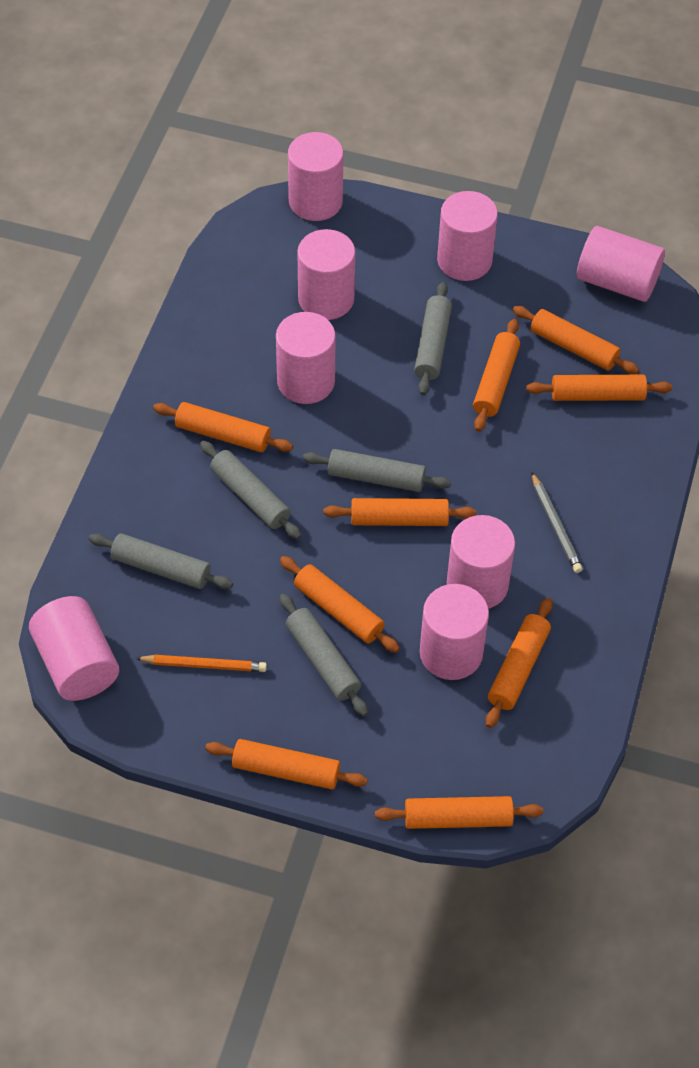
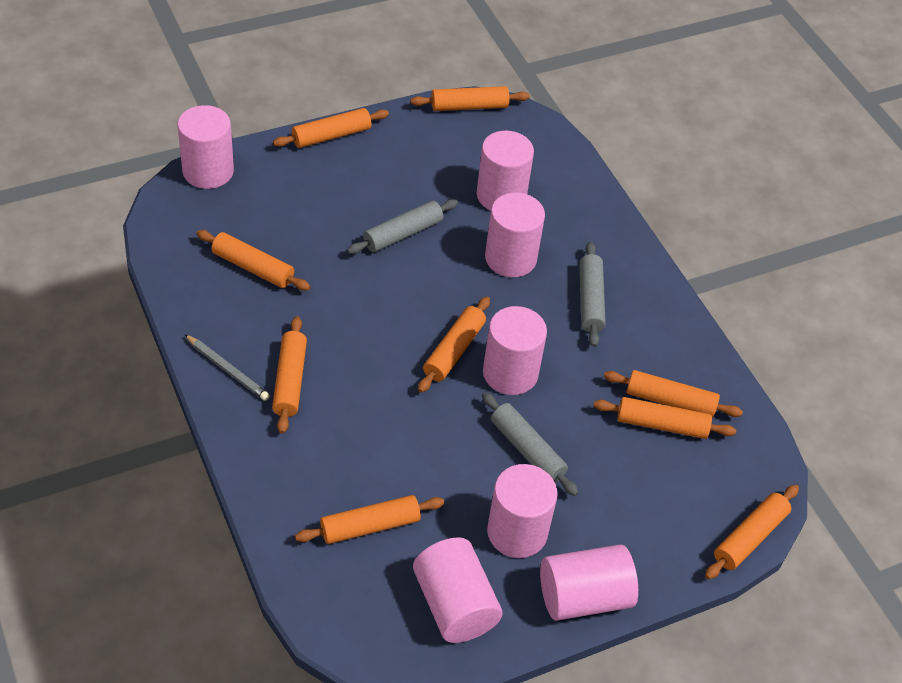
grey rolling pin: 5 -> 3
orange pencil: 1 -> 0
pink cylinder: 8 -> 7

